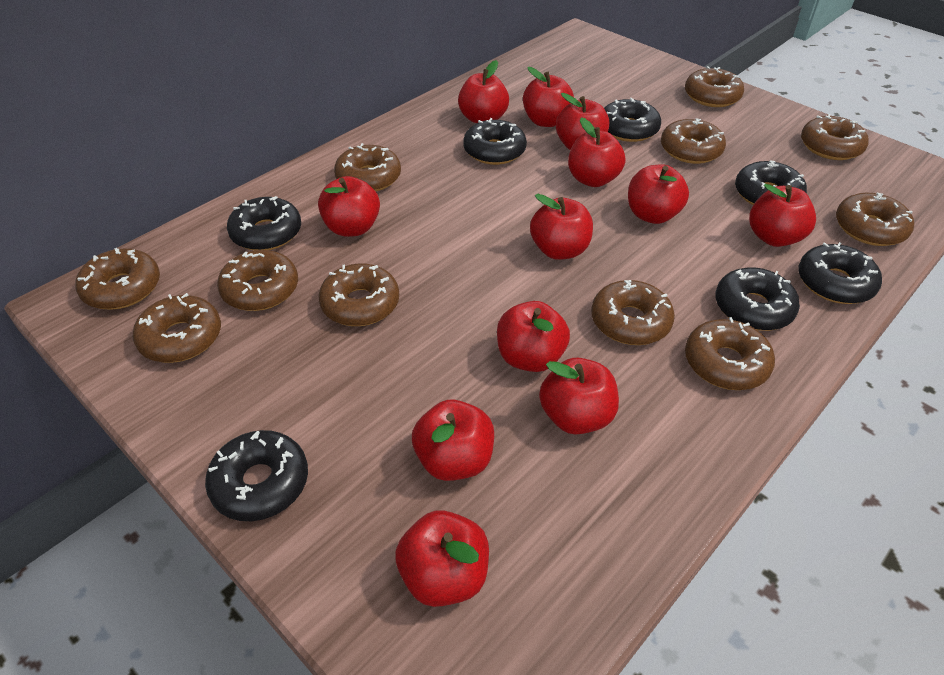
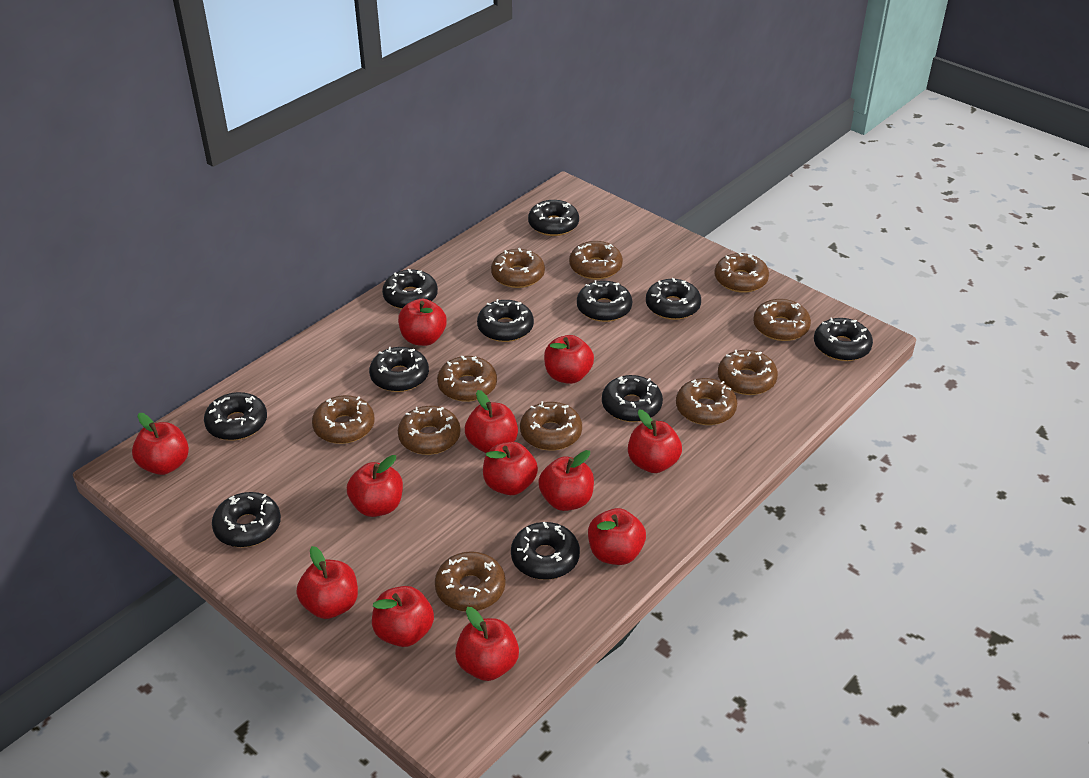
black donut: 7 -> 11

